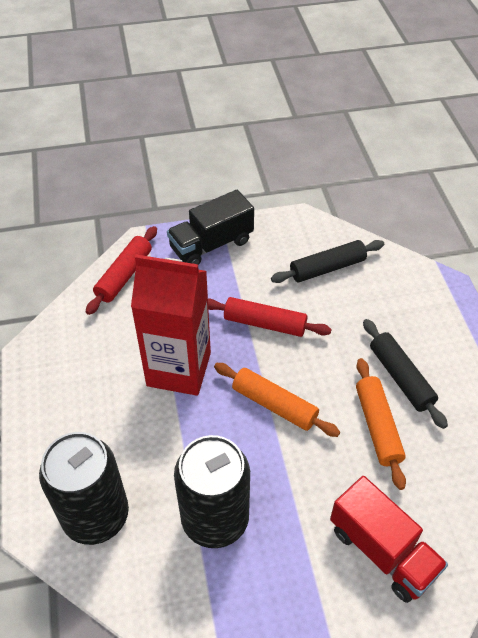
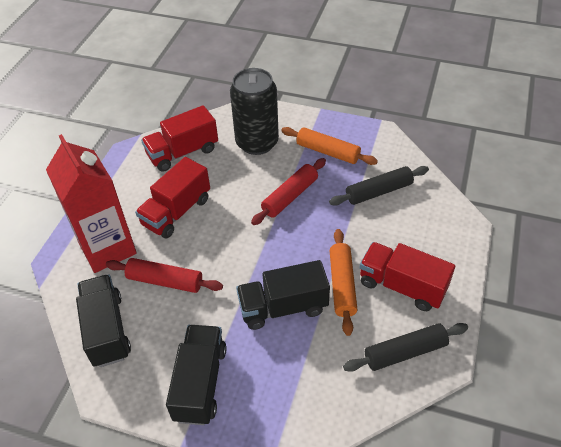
black can: 2 -> 1
black truck: 1 -> 3
red truck: 1 -> 3

